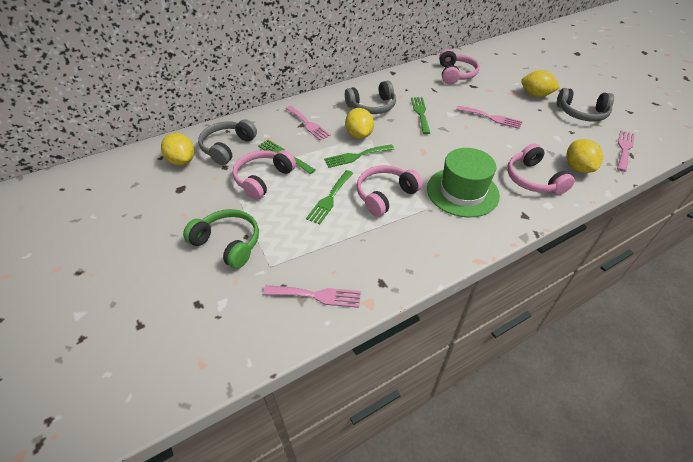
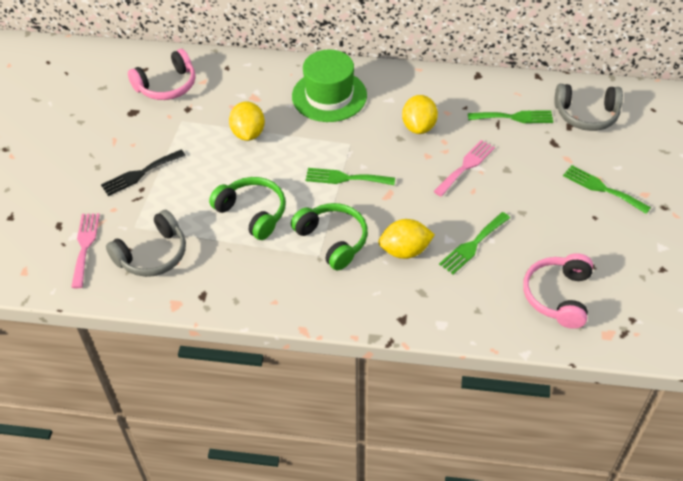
black fork: 0 -> 1
green headphones: 1 -> 2
grey headphones: 3 -> 2
pink fork: 4 -> 2
pink headphones: 4 -> 2
yellow lemon: 4 -> 3

